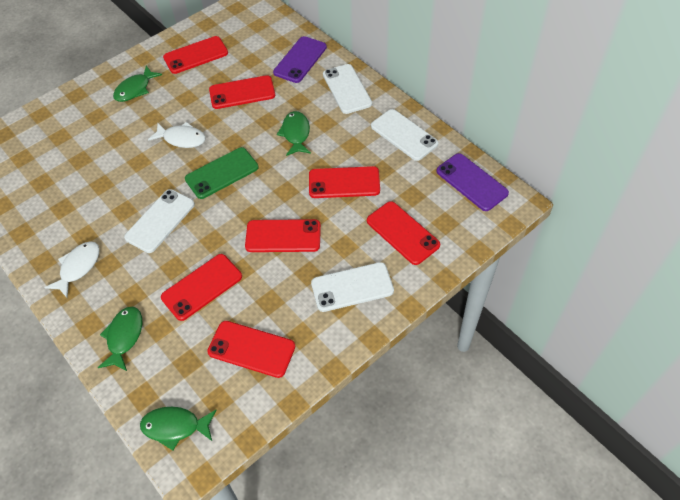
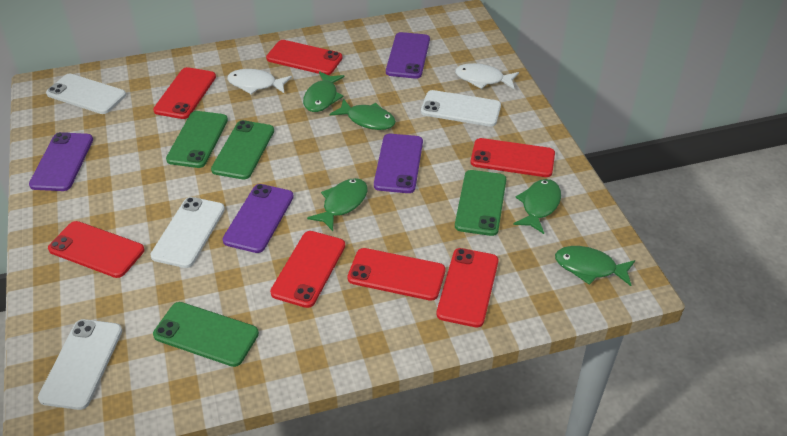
green fish: 4 -> 5
green phone: 1 -> 4
purple phone: 2 -> 4

